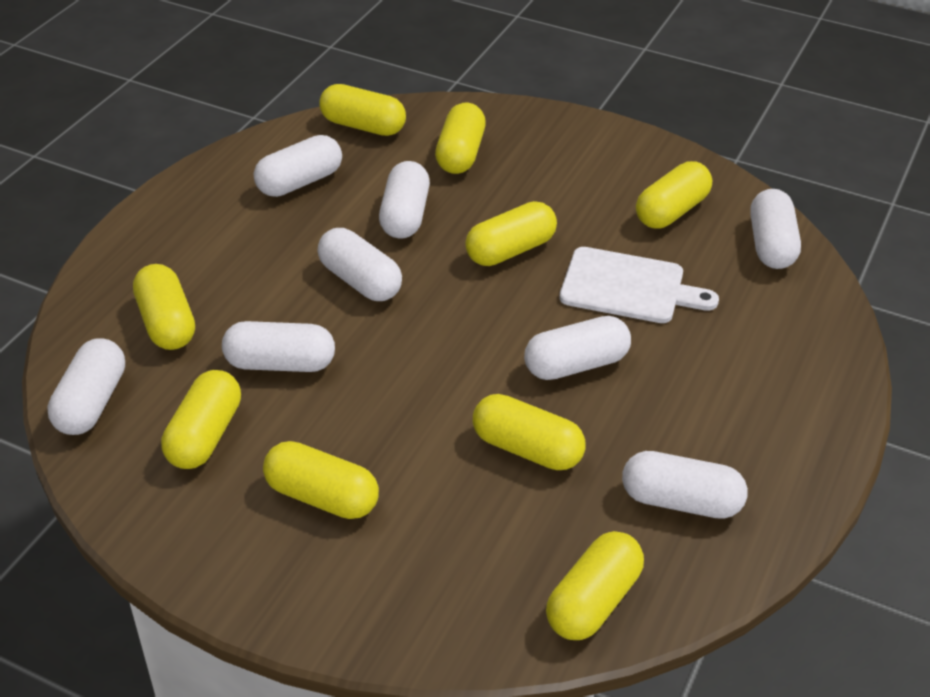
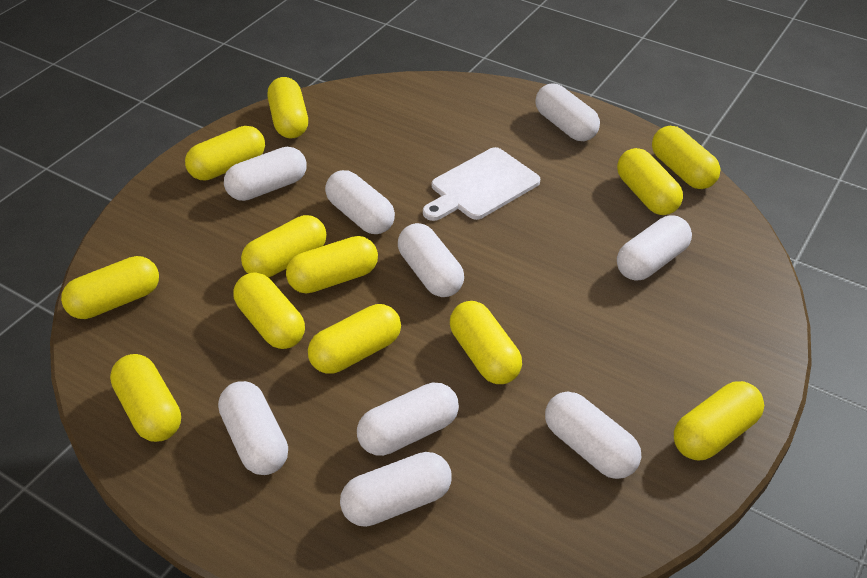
white capsule: 8 -> 9
yellow capsule: 9 -> 12

